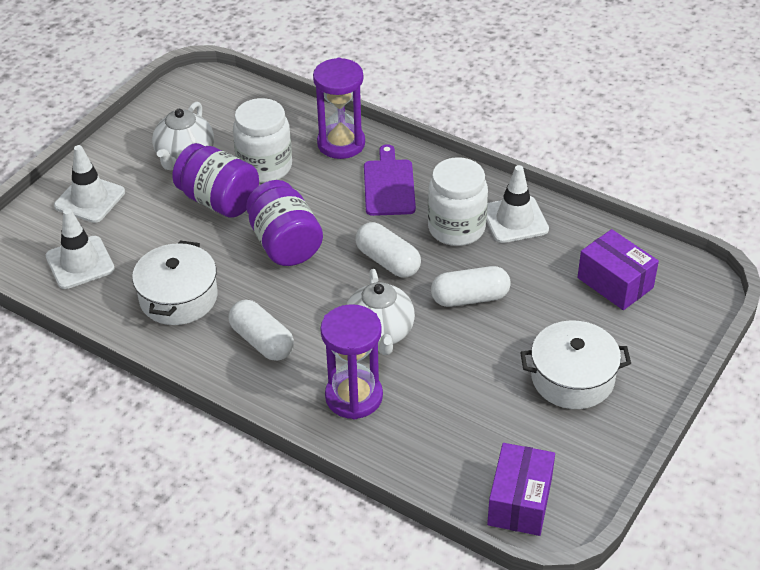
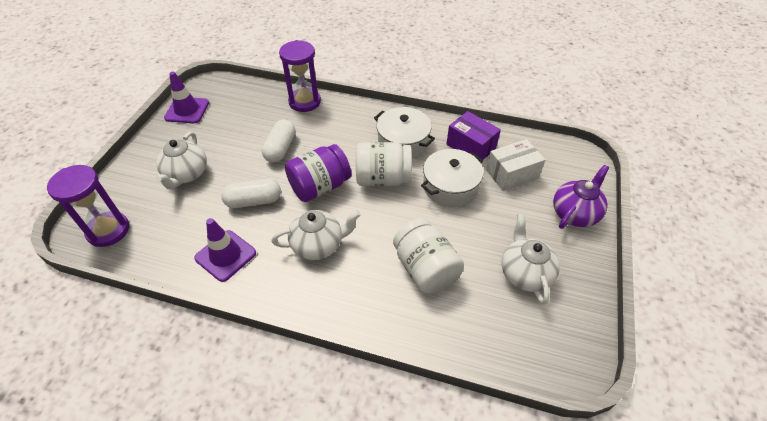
purple box: 2 -> 1
purple cutting board: 1 -> 0
purple jar: 2 -> 1
purple teapot: 0 -> 1
purple traffic cone: 0 -> 2
white box: 0 -> 1
white capsule: 3 -> 2
white teapot: 2 -> 3
white traffic cone: 3 -> 0

